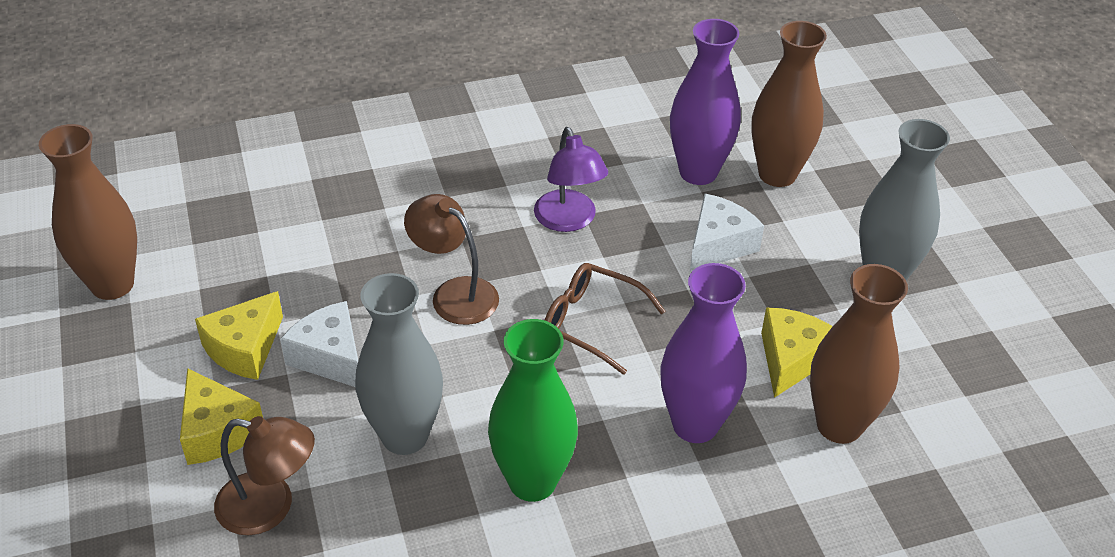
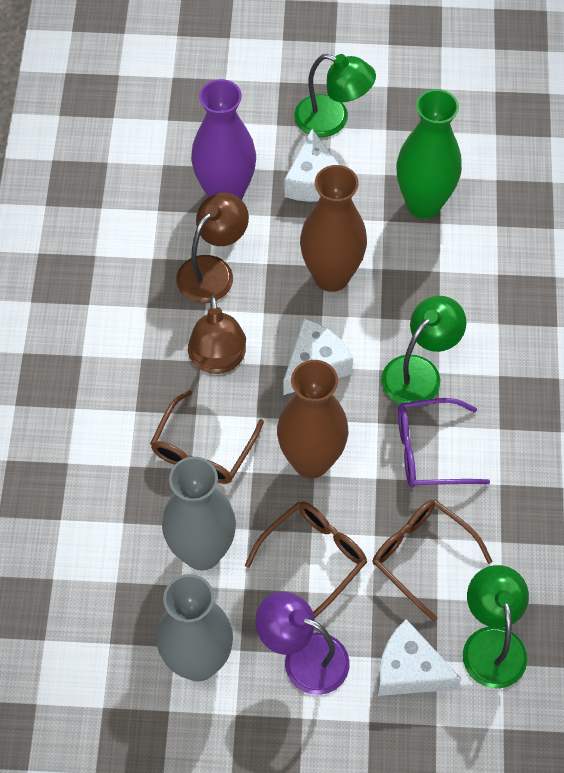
brown glasses: 1 -> 3
brown vase: 3 -> 2
green lamp: 0 -> 3
purple glasses: 0 -> 1
purple vase: 2 -> 1
white cheese: 2 -> 3
yellow cheese: 3 -> 0

